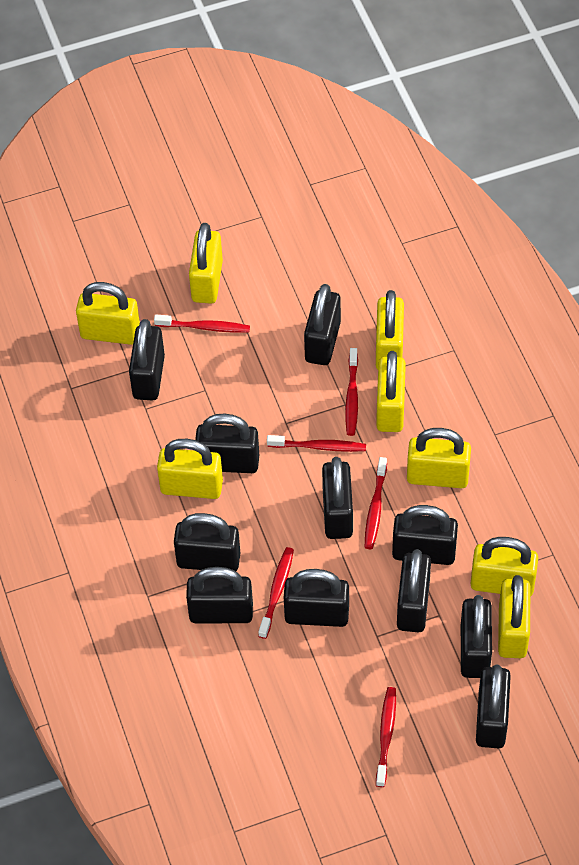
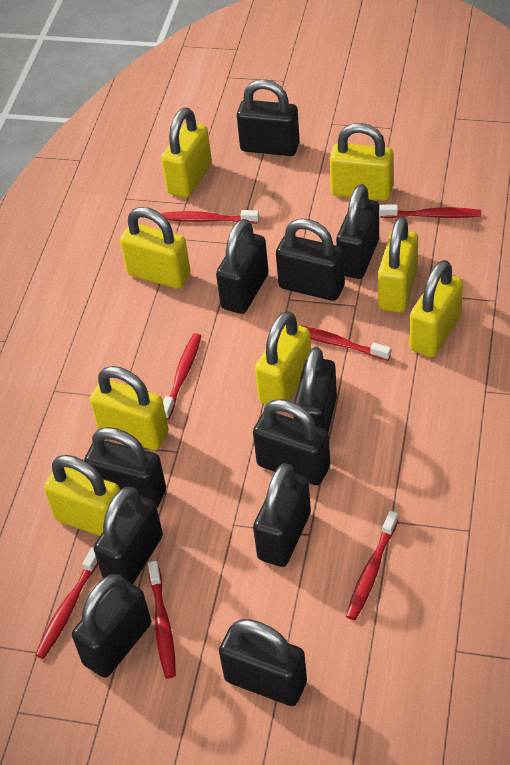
red toothbrush: 6 -> 7

